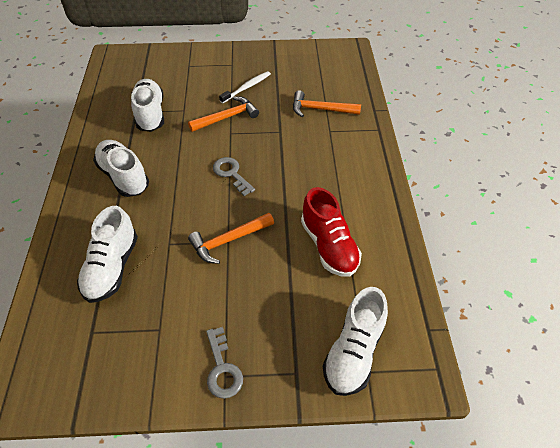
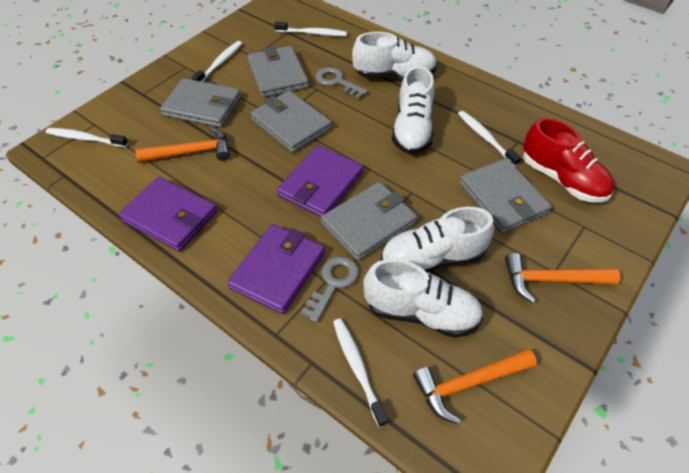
grey wallet: 0 -> 5
purple wallet: 0 -> 3
white toothbrush: 1 -> 5

